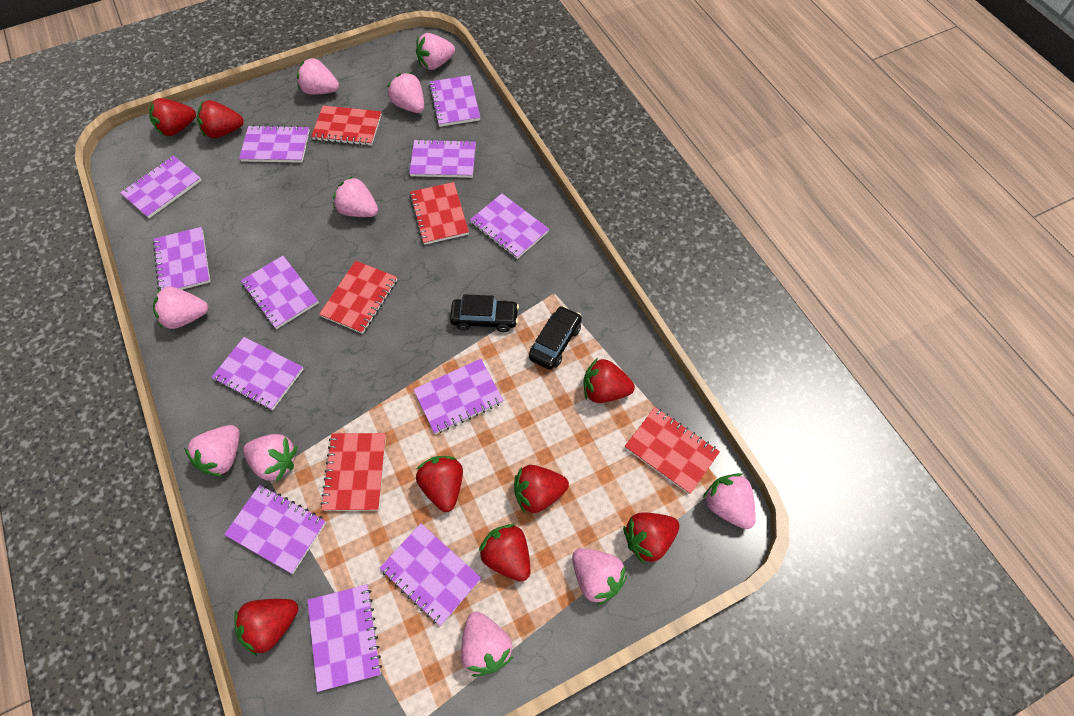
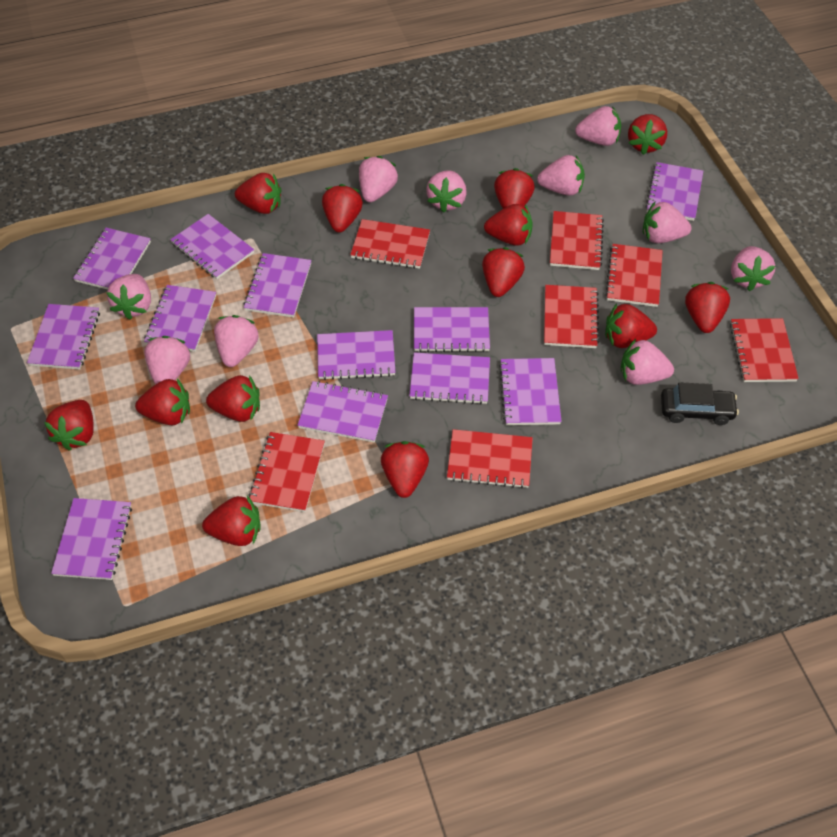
black car: 2 -> 1
red notebook: 5 -> 7
red strawberry: 8 -> 13

